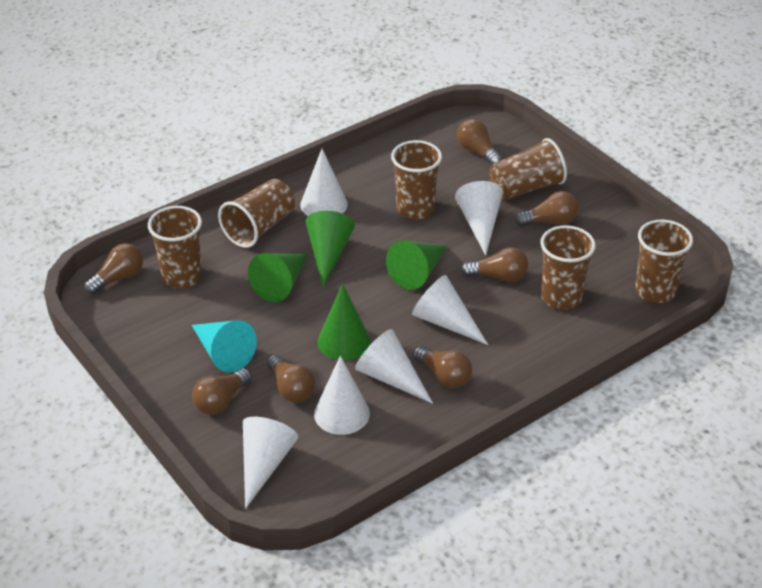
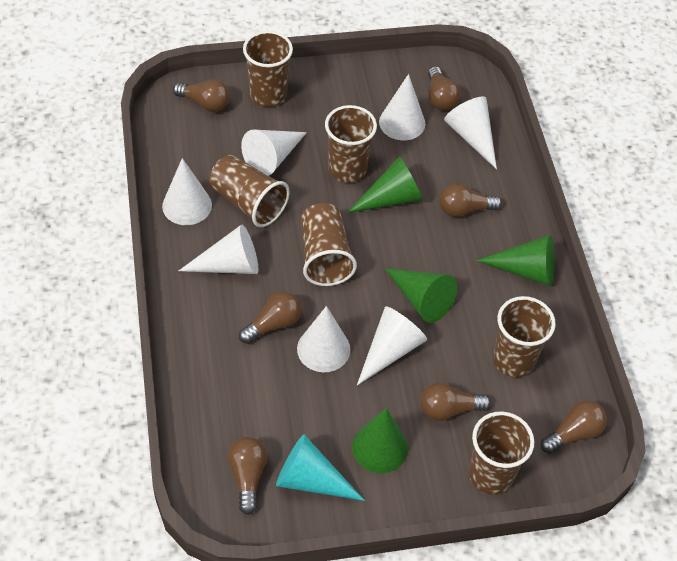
white cone: 6 -> 7

